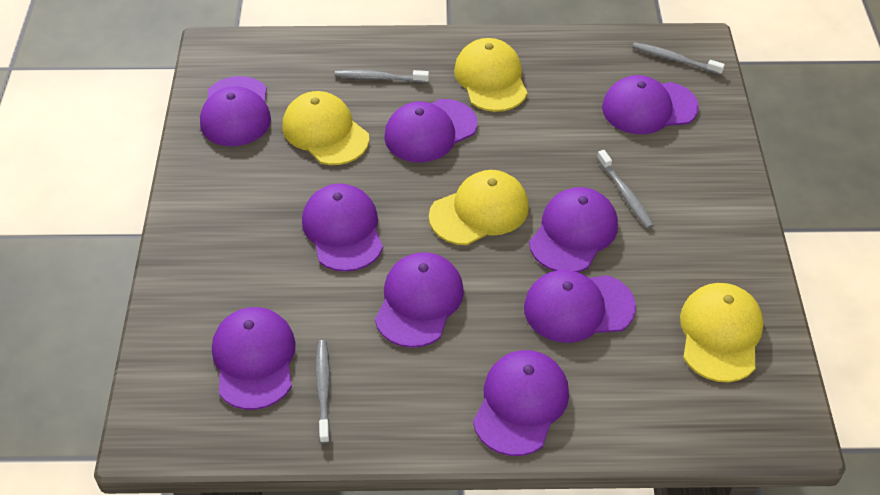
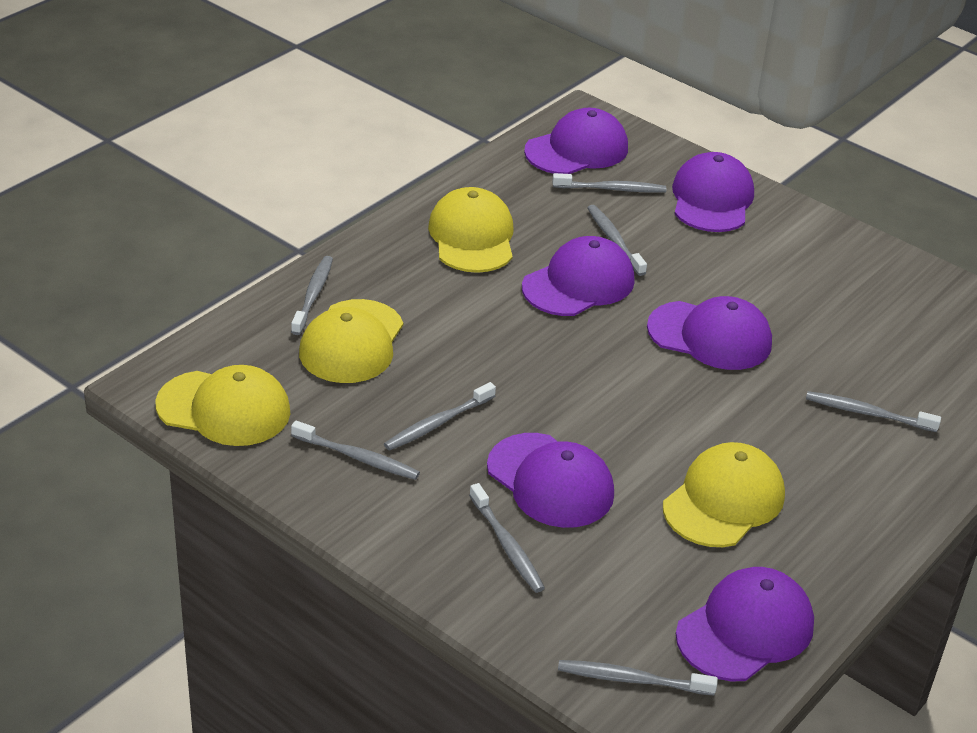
grey toothbrush: 4 -> 8
purple cap: 9 -> 6

